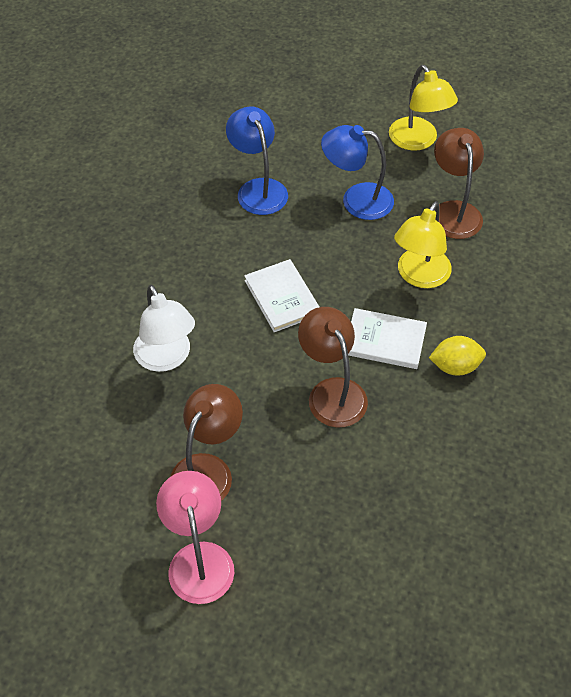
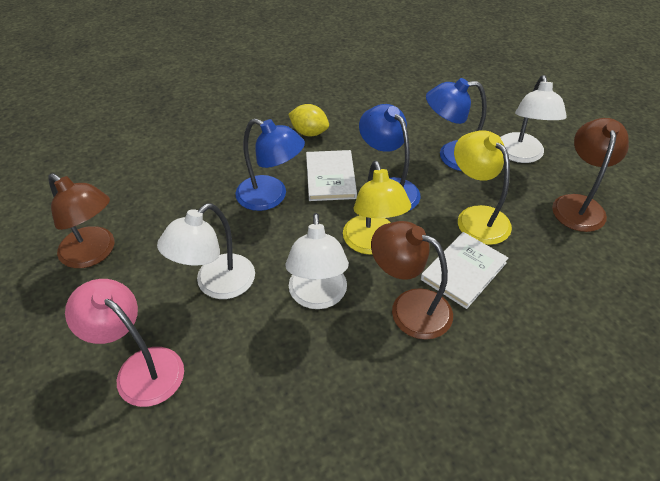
blue lamp: 2 -> 3
white lamp: 1 -> 3

